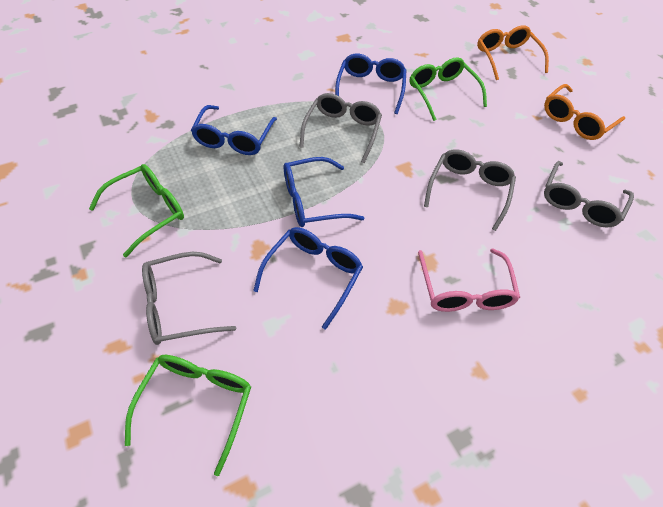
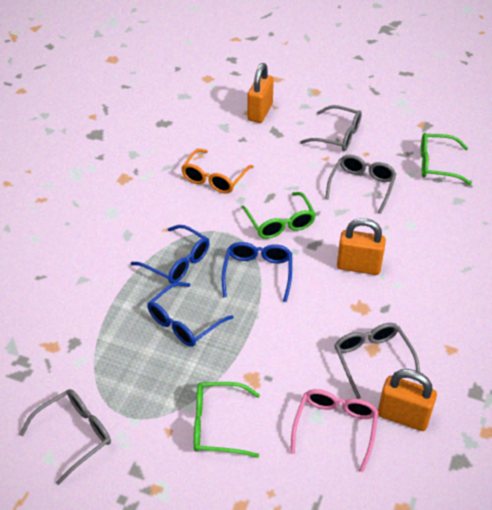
blue glasses: 4 -> 3
orange glasses: 2 -> 1
orange padlock: 0 -> 3

